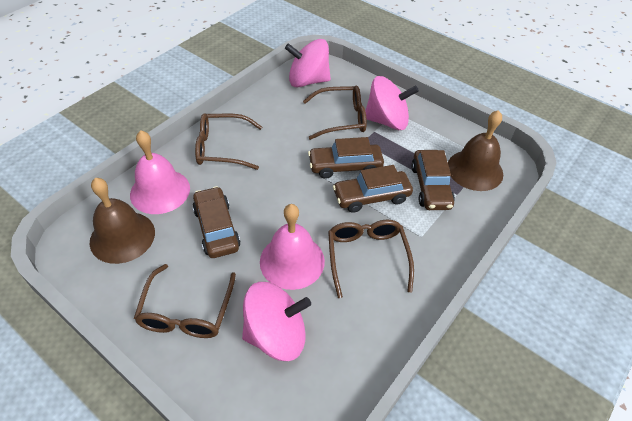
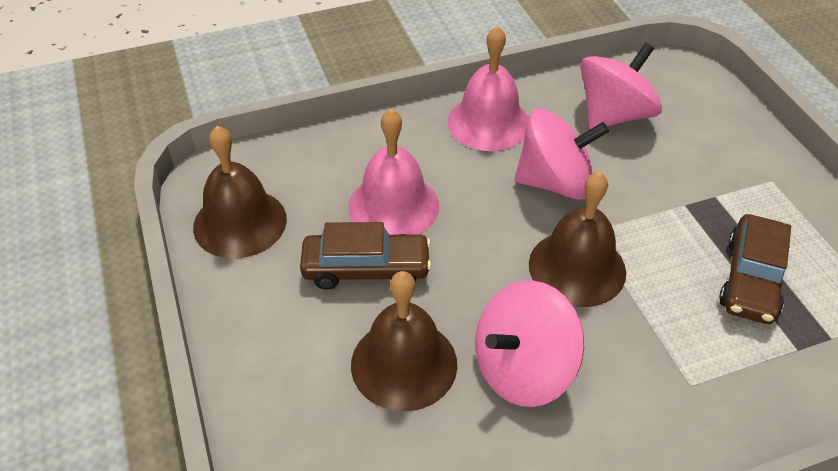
brown bell: 2 -> 3
brown car: 4 -> 2
brown glasses: 4 -> 0

